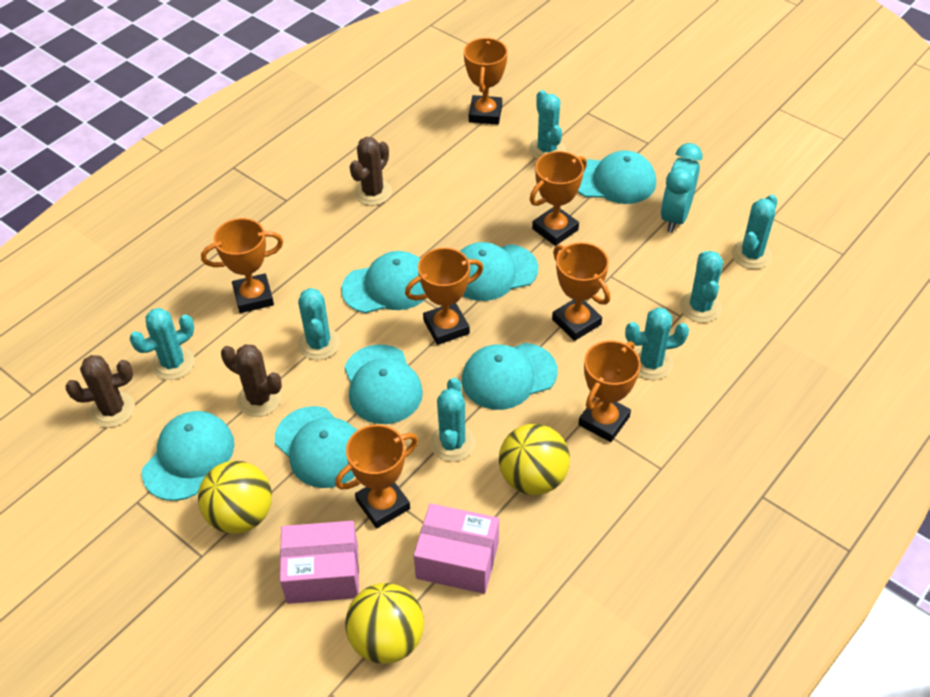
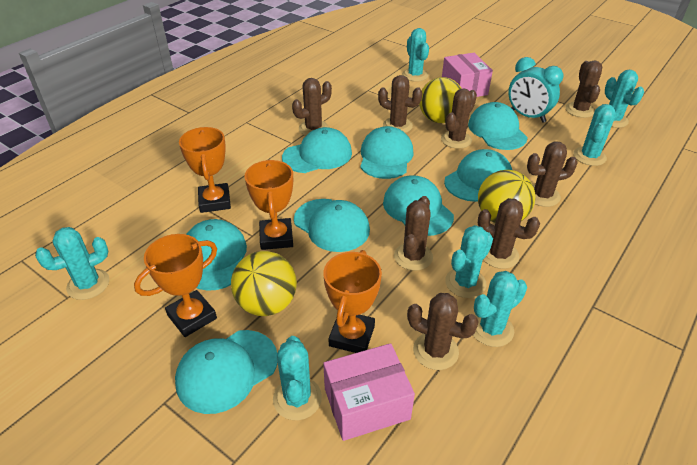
brown cactus: 3 -> 8
orange trophy: 7 -> 4
turquoise cap: 7 -> 8

